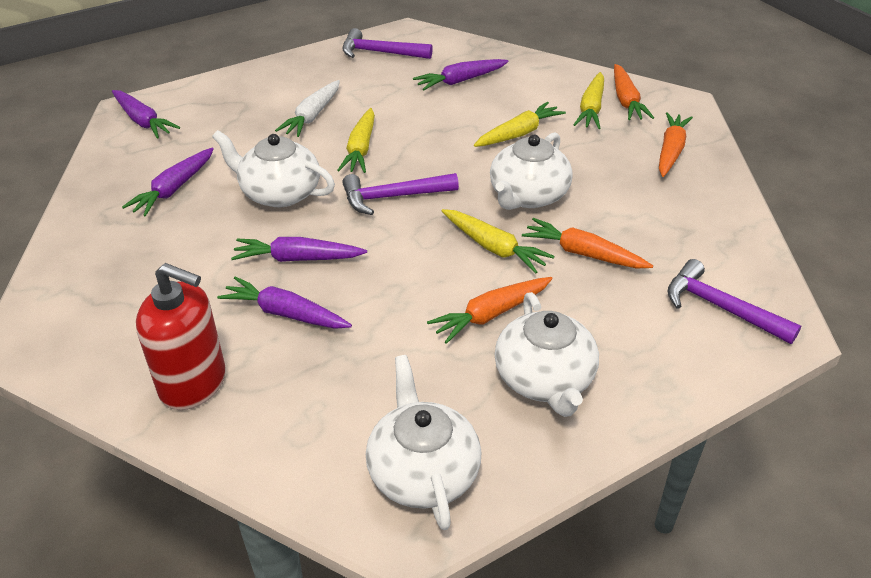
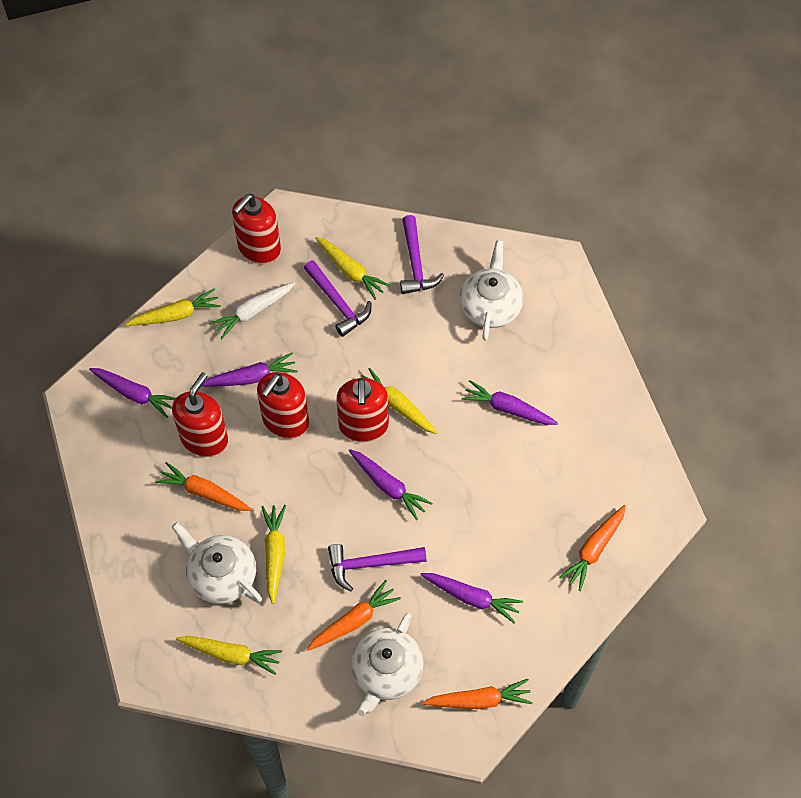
red soap dispenser: 1 -> 4
white teapot: 4 -> 3
yellow carrot: 4 -> 5

